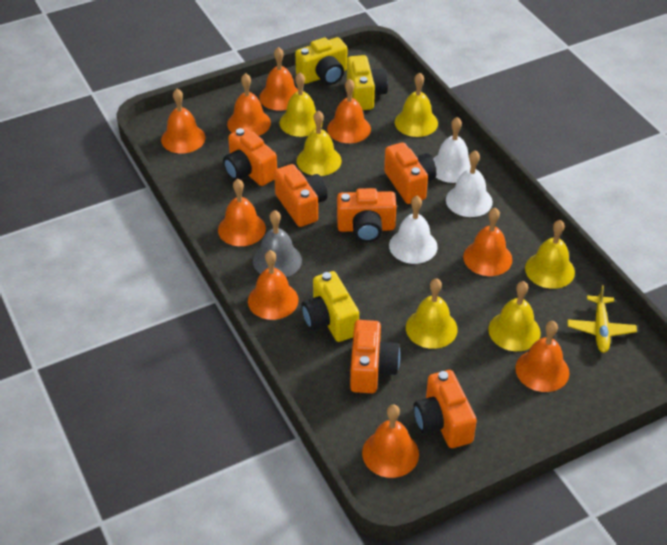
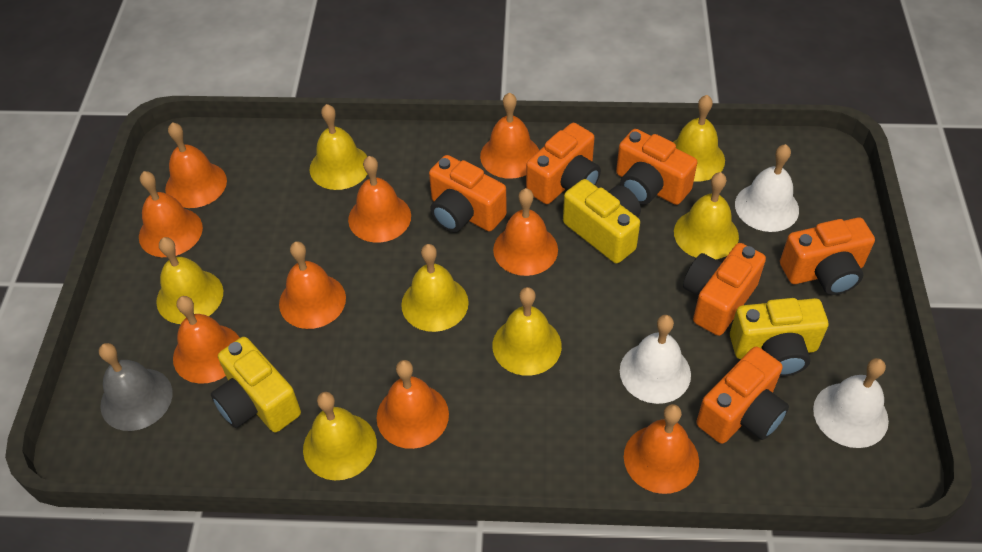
yellow bell: 6 -> 7
yellow plane: 1 -> 0

